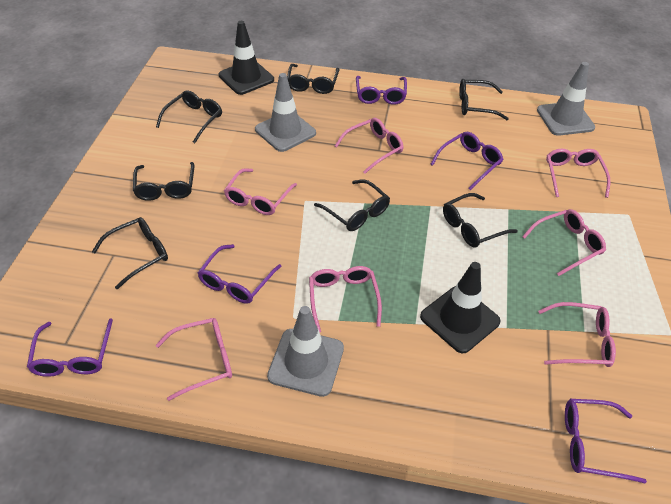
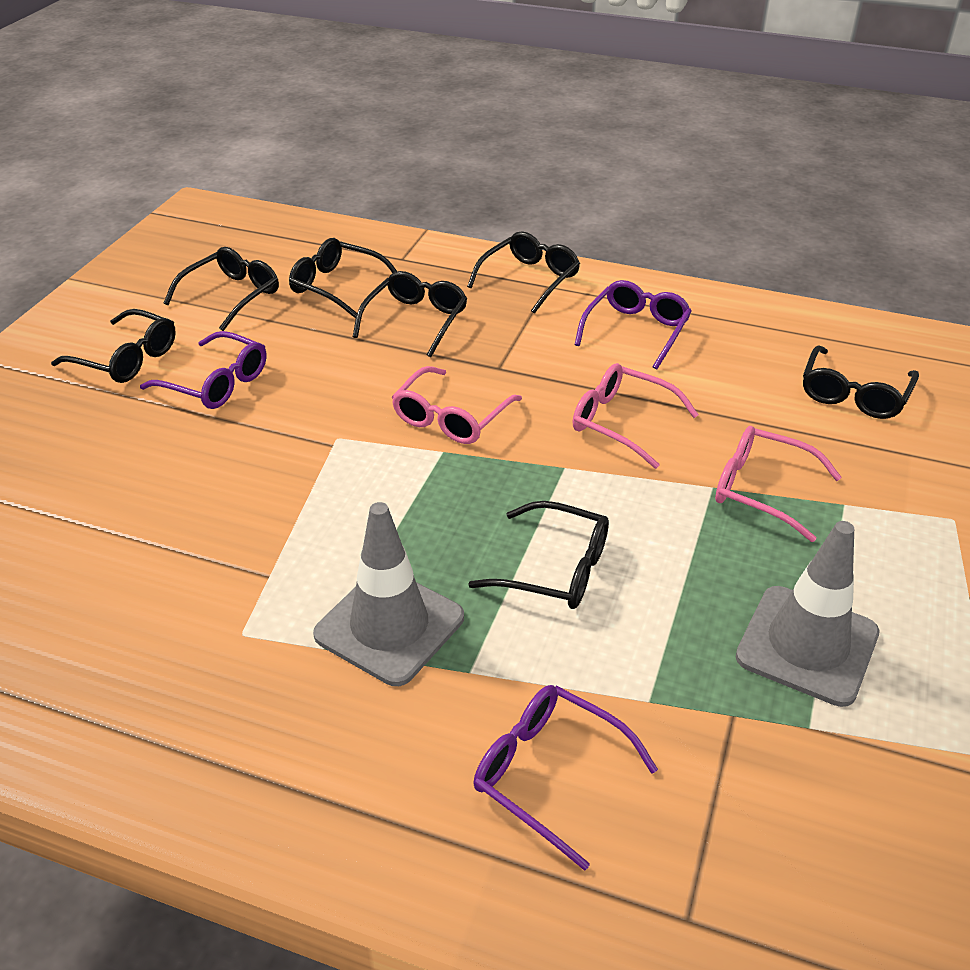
black traffic cone: 2 -> 0
grey traffic cone: 3 -> 2
pink glasses: 7 -> 3
purple glasses: 5 -> 3

